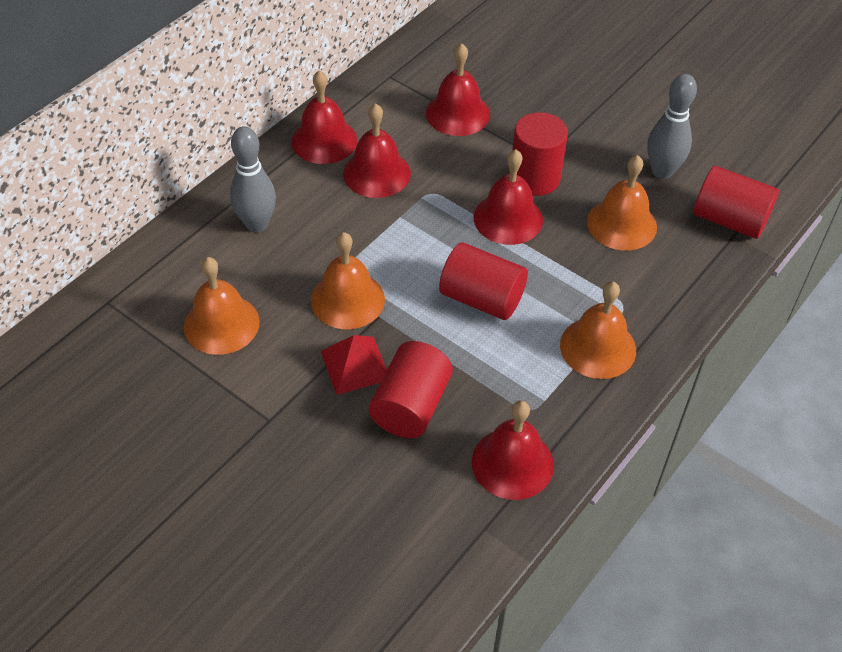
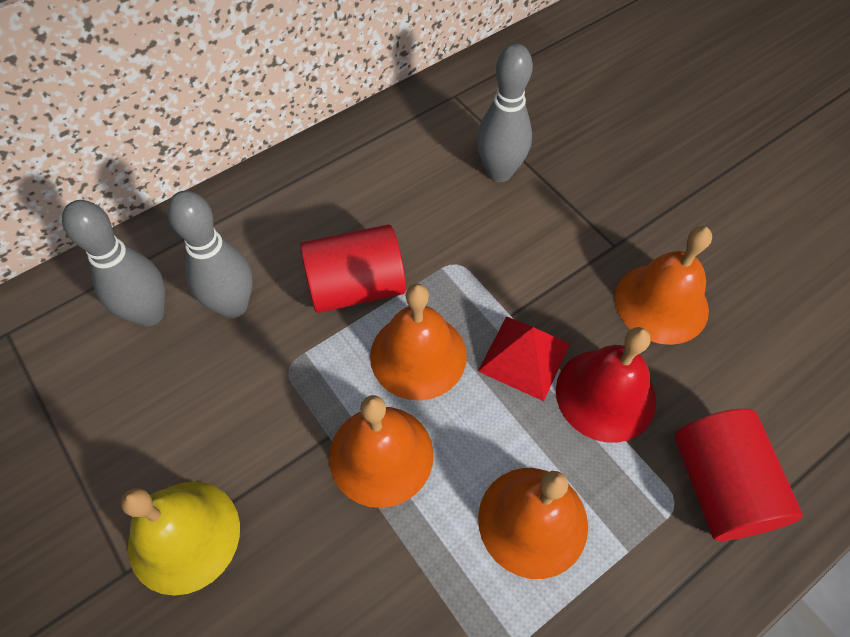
grey bowling pin: 2 -> 3
red bell: 5 -> 1
red cylinder: 4 -> 2
yellow bell: 0 -> 1

